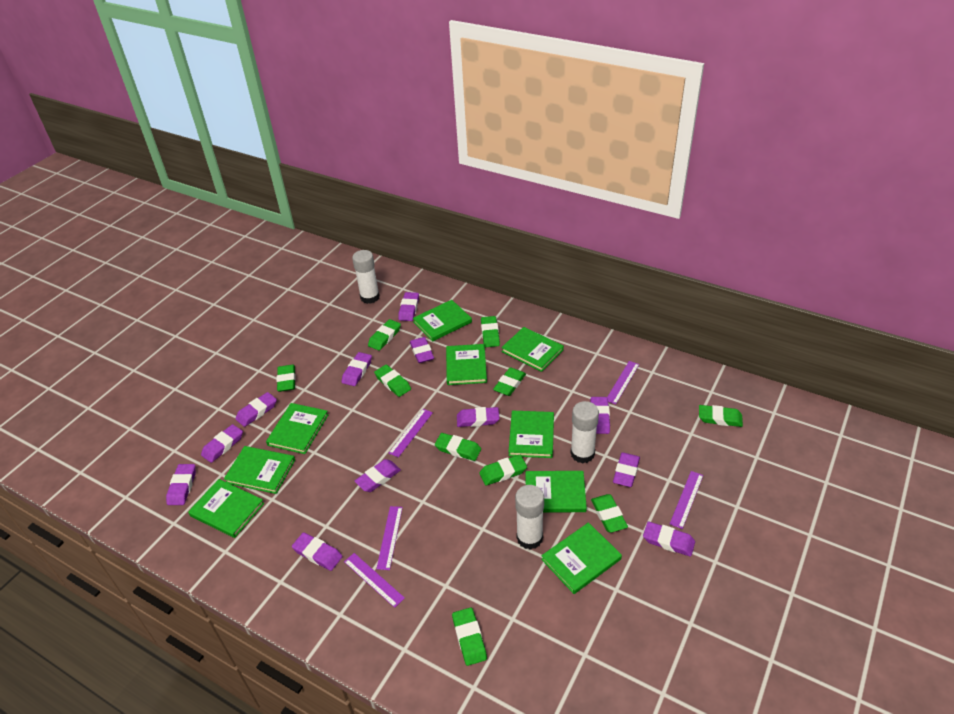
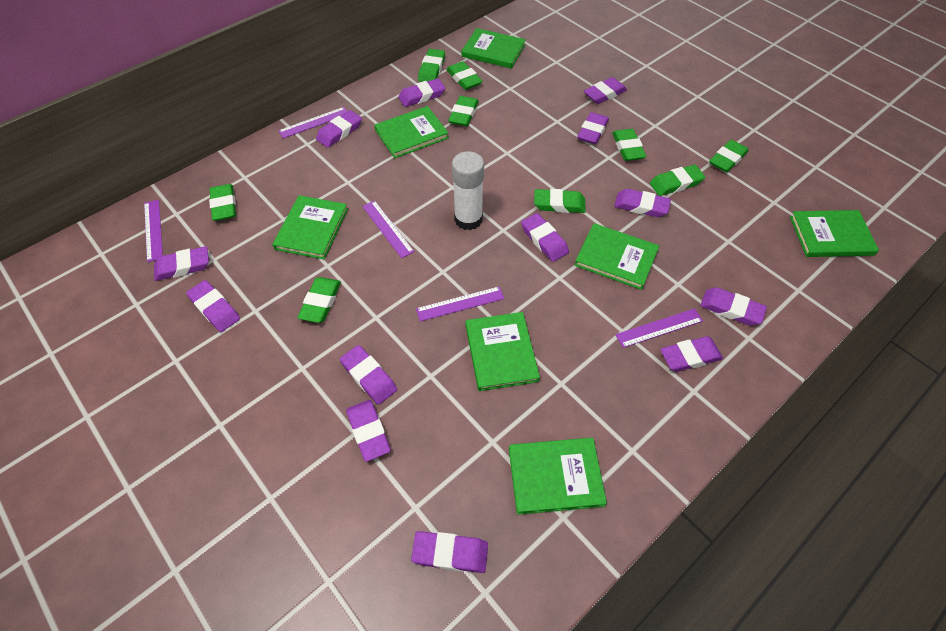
green book: 9 -> 7
green eraser: 10 -> 9
purple eraser: 12 -> 13
white glue stick: 3 -> 1

